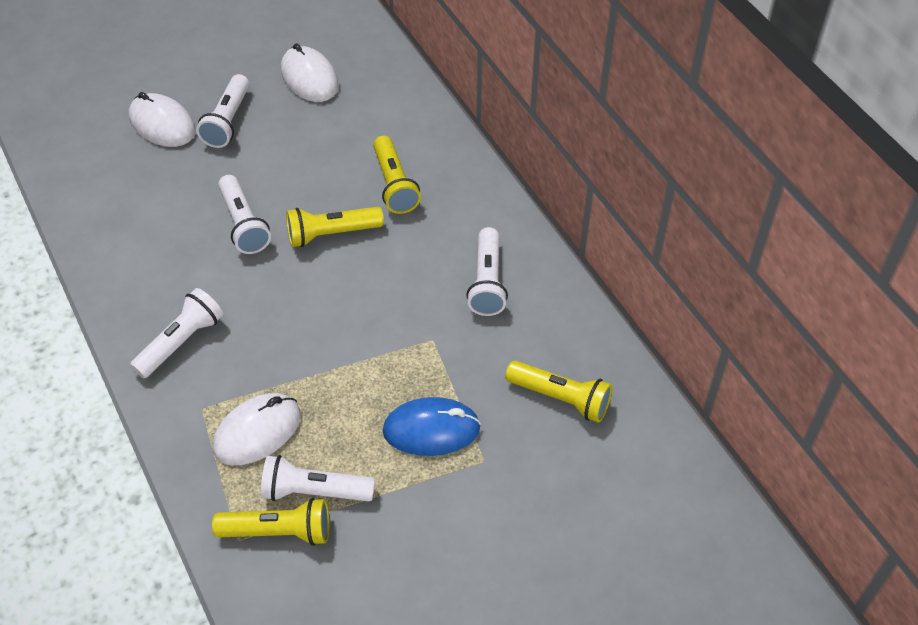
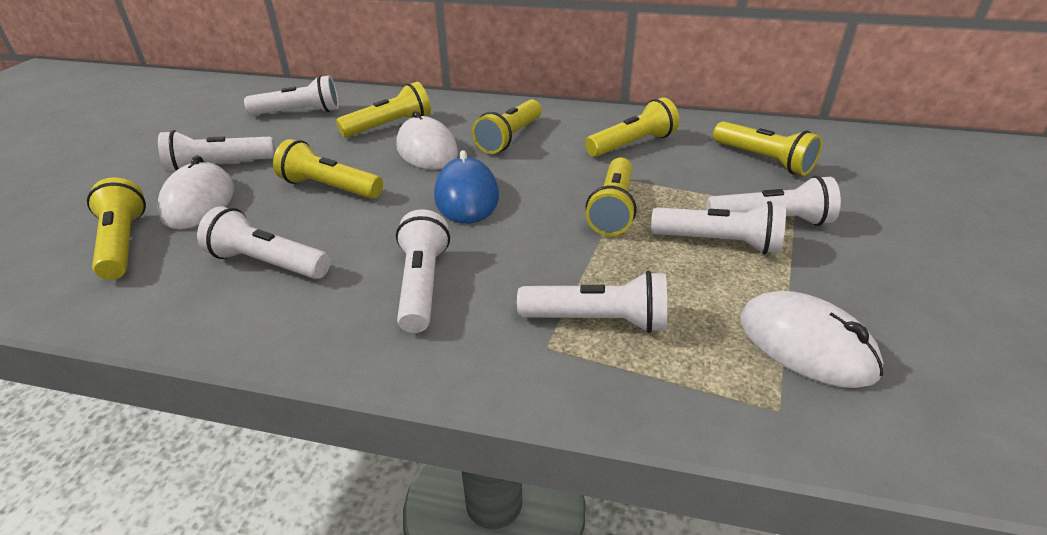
white flashlight: 5 -> 7
yellow flashlight: 4 -> 7

